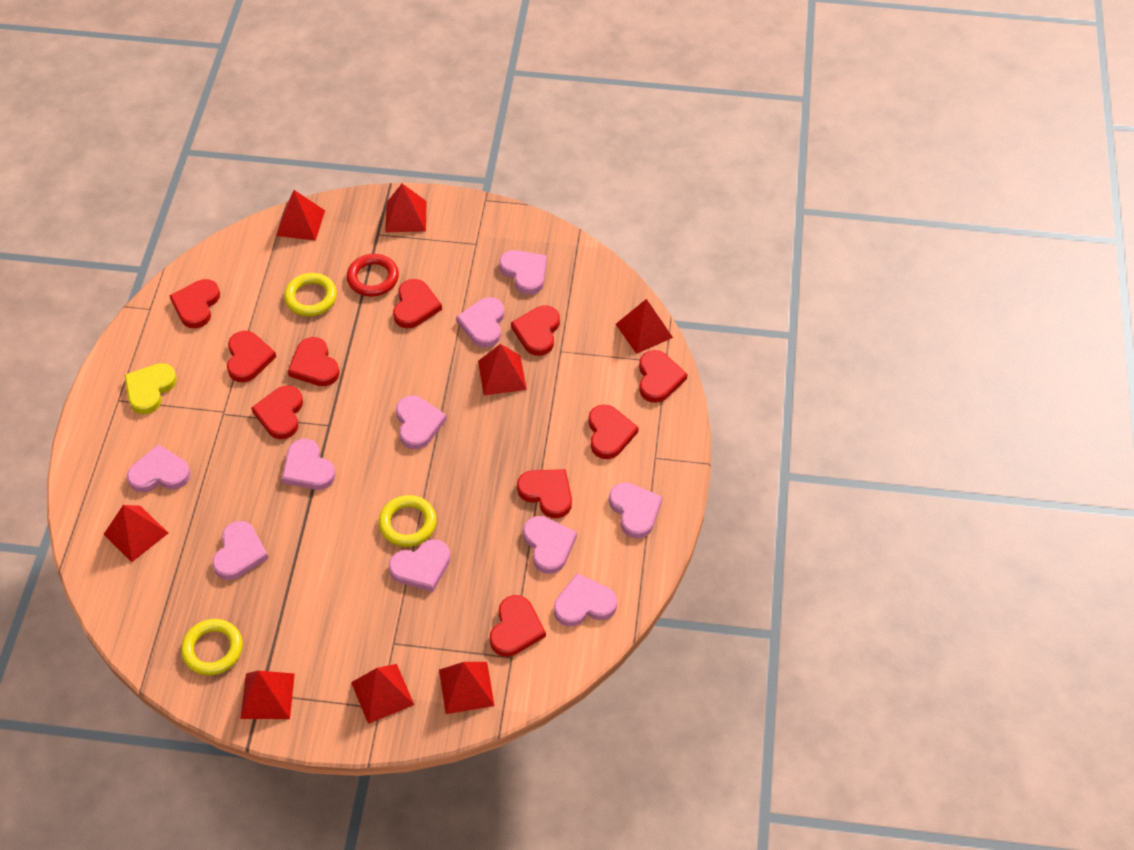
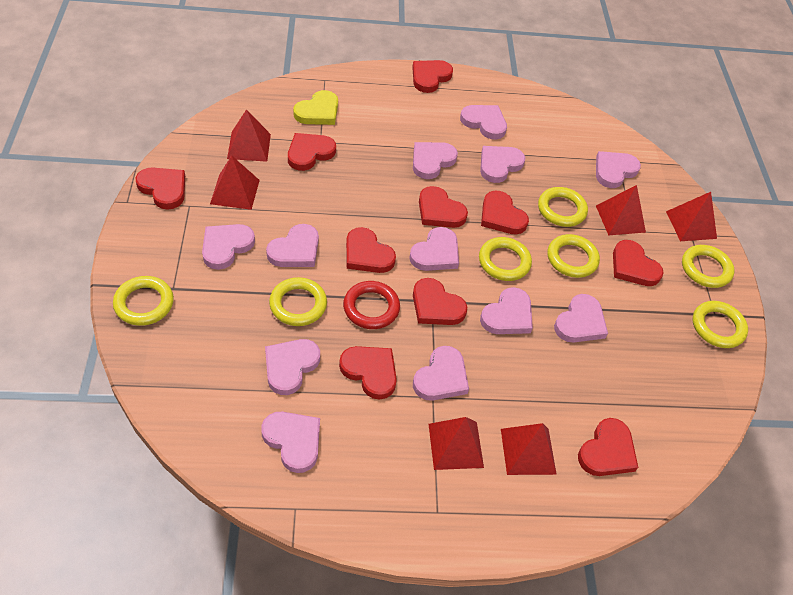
pink heart: 10 -> 12
red pyramid: 8 -> 6
yellow ring: 3 -> 7

